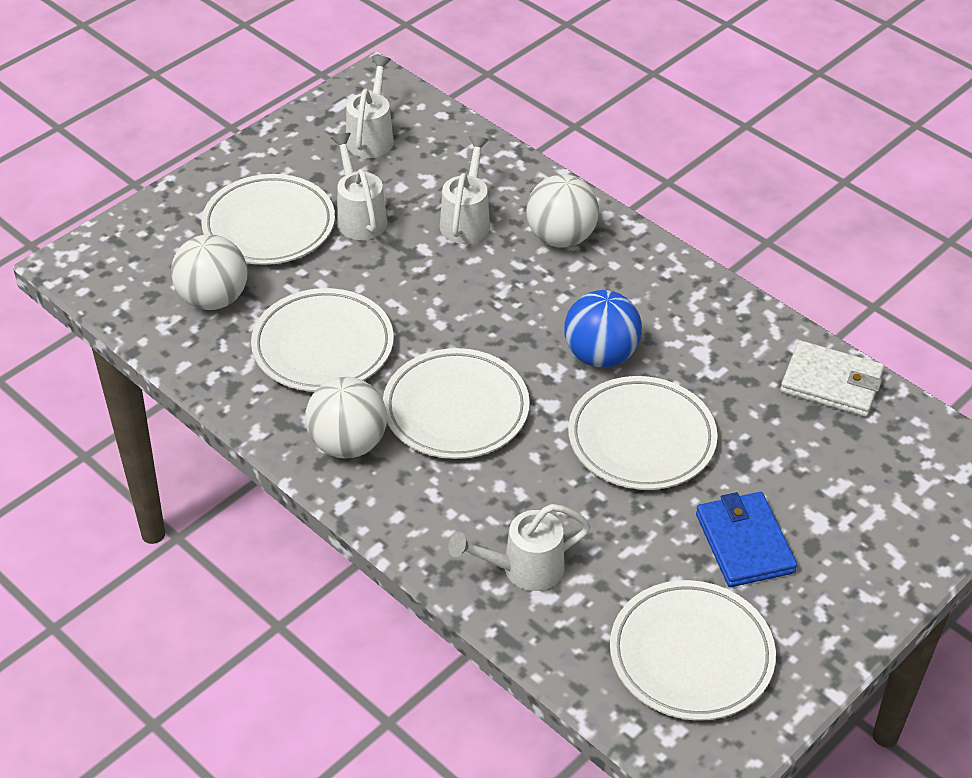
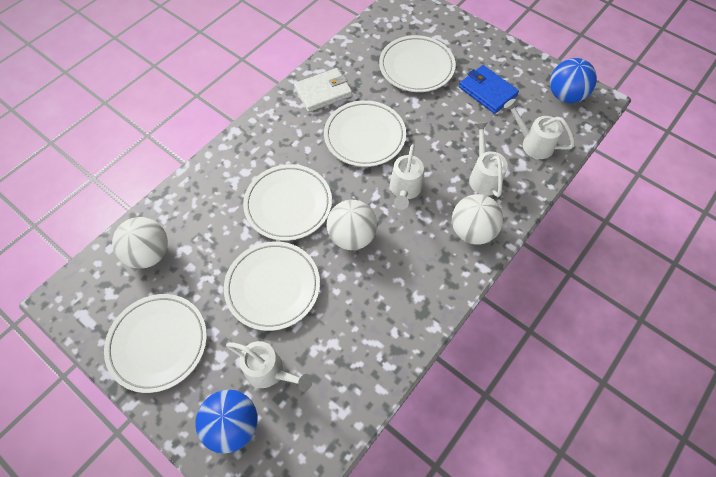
blue ball: 1 -> 2

